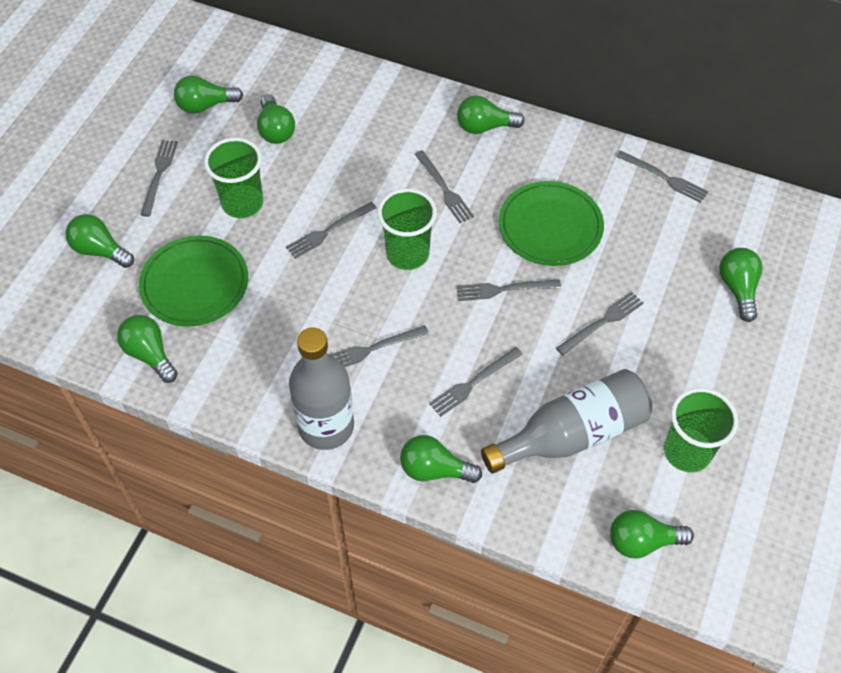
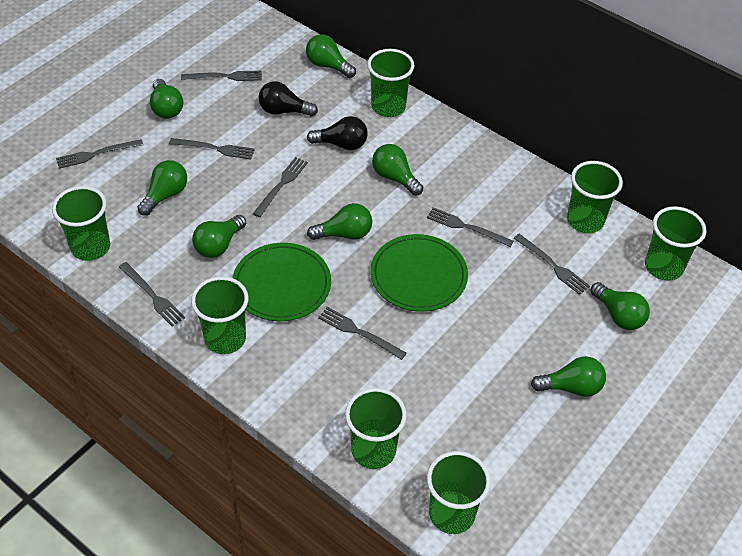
black light bulb: 0 -> 2
green cup: 3 -> 7
grey bottle: 2 -> 0

